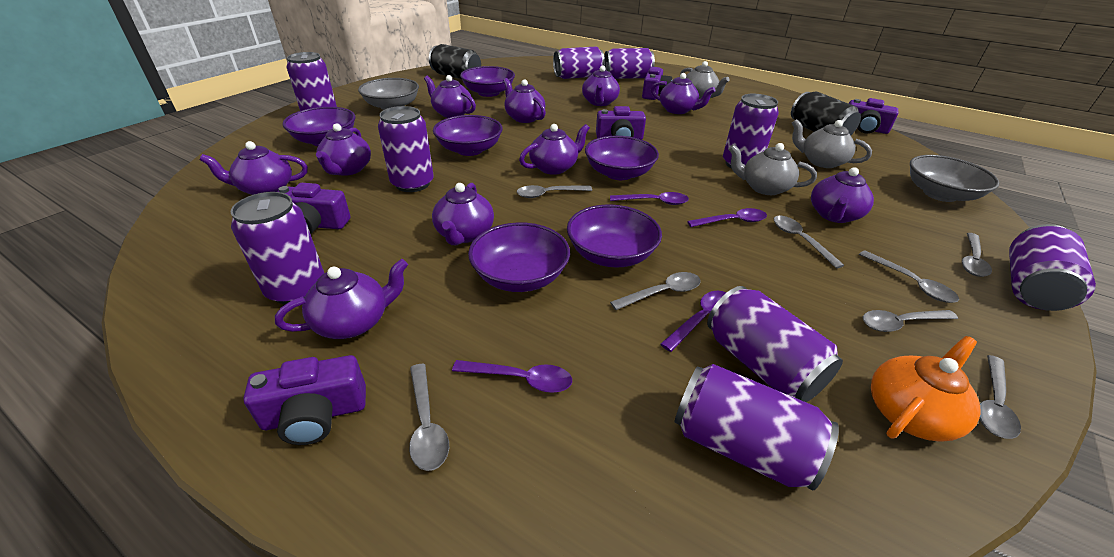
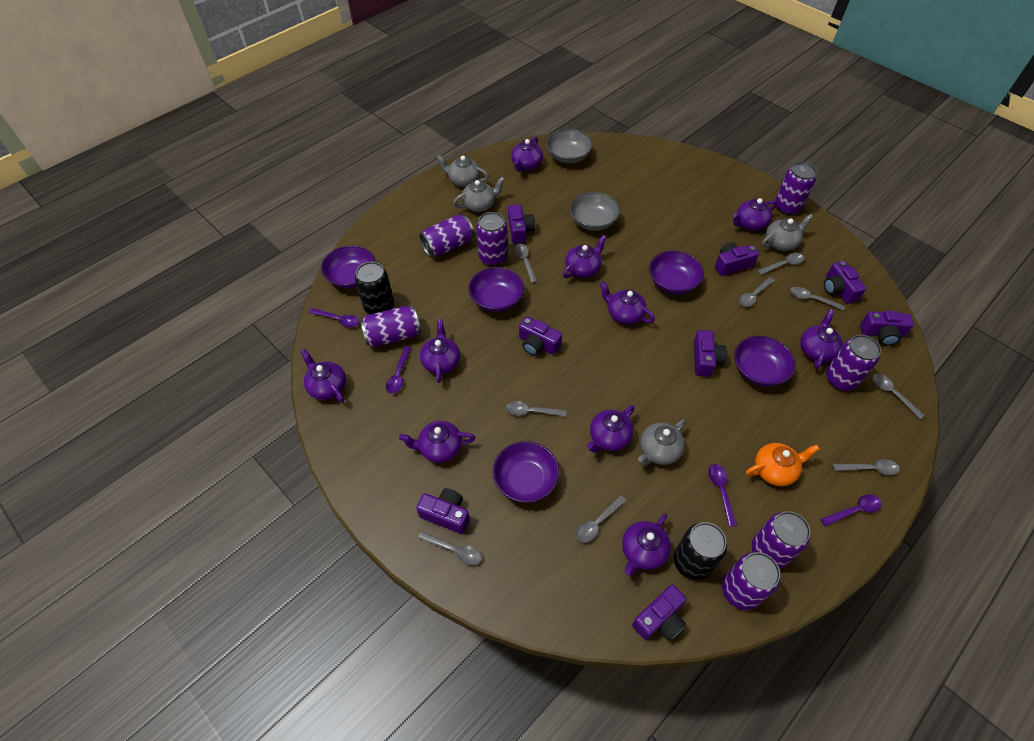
grey spoon: 8 -> 9
grey teapot: 3 -> 4
purple bowl: 6 -> 5
purple camera: 5 -> 8
purple can: 9 -> 7

